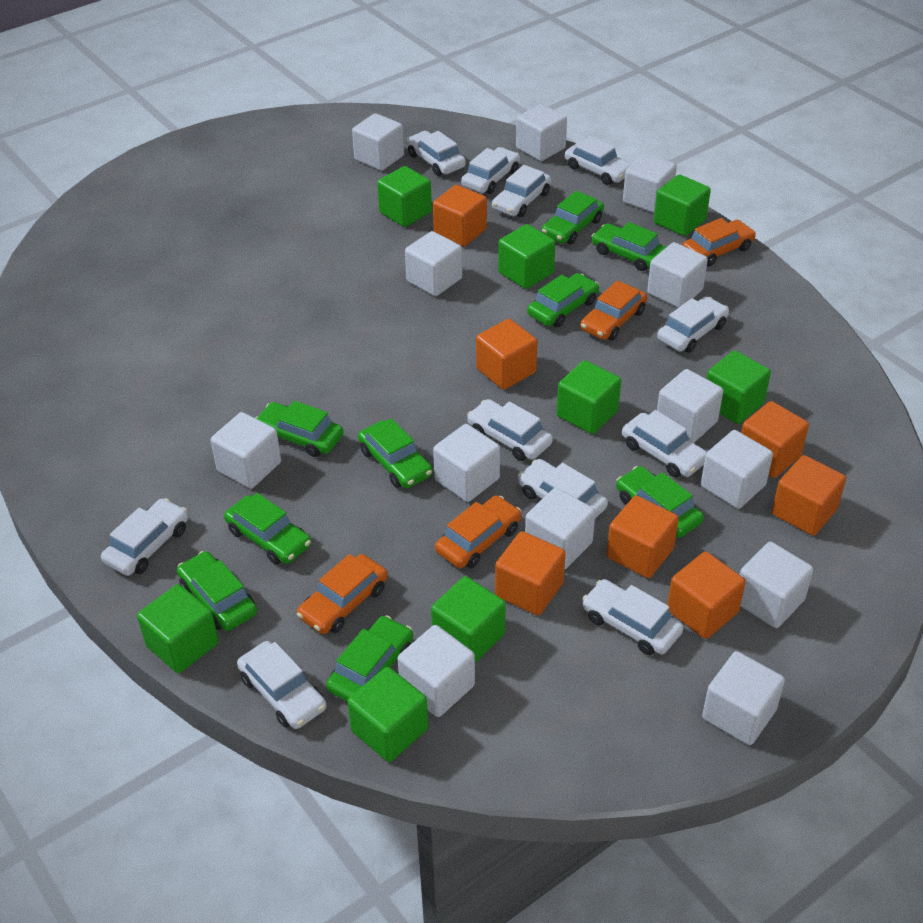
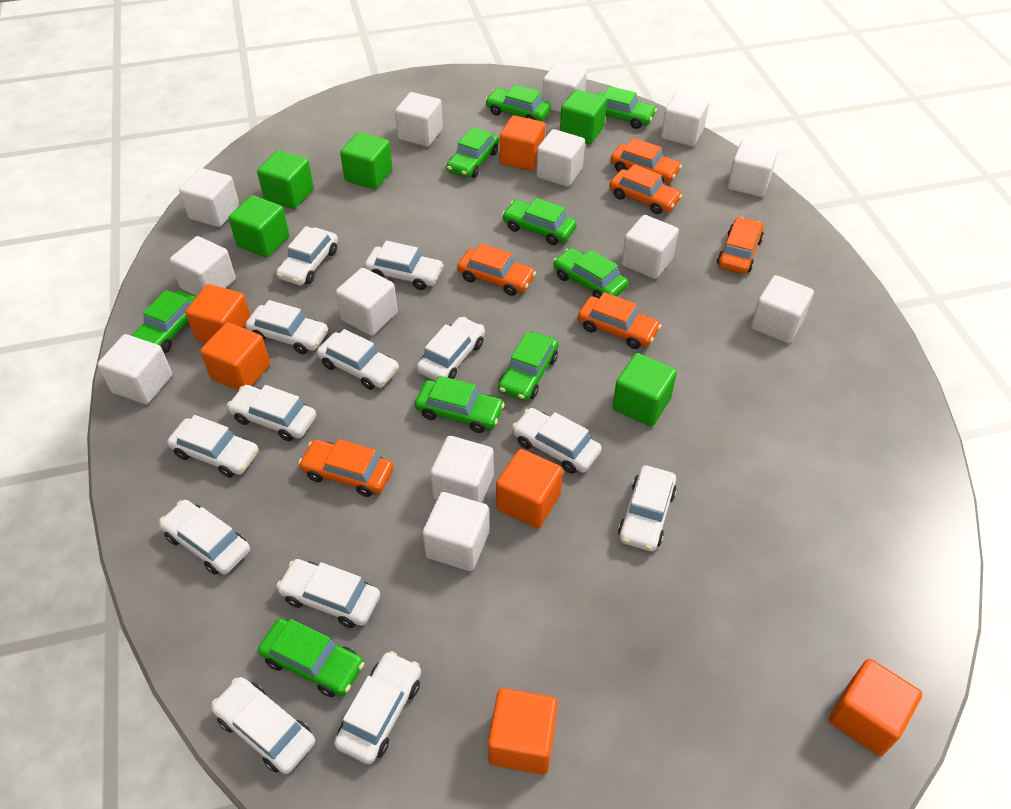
green cube: 8 -> 5
orange car: 4 -> 6
orange cube: 7 -> 6
white car: 11 -> 13

